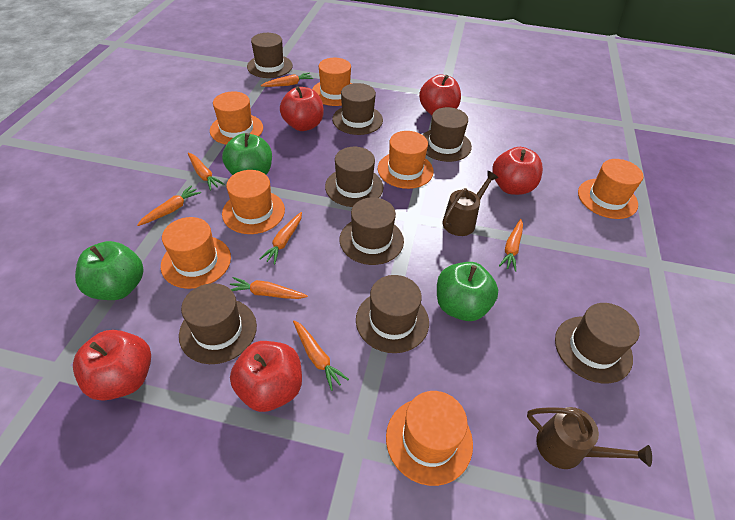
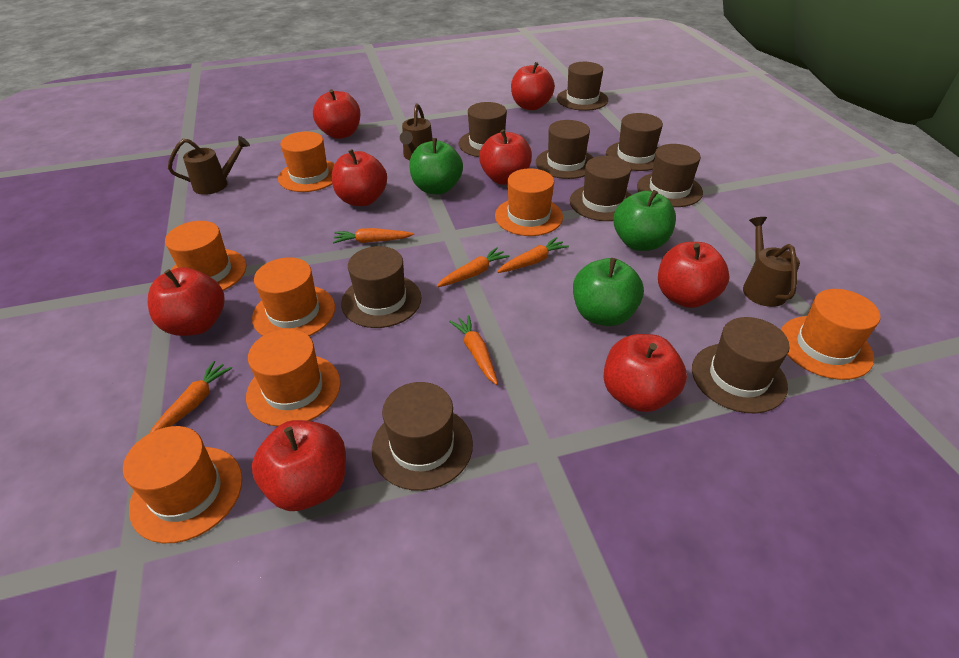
brown hat: 8 -> 9
brown watering can: 2 -> 3
orange carrot: 7 -> 5
red apple: 5 -> 8

